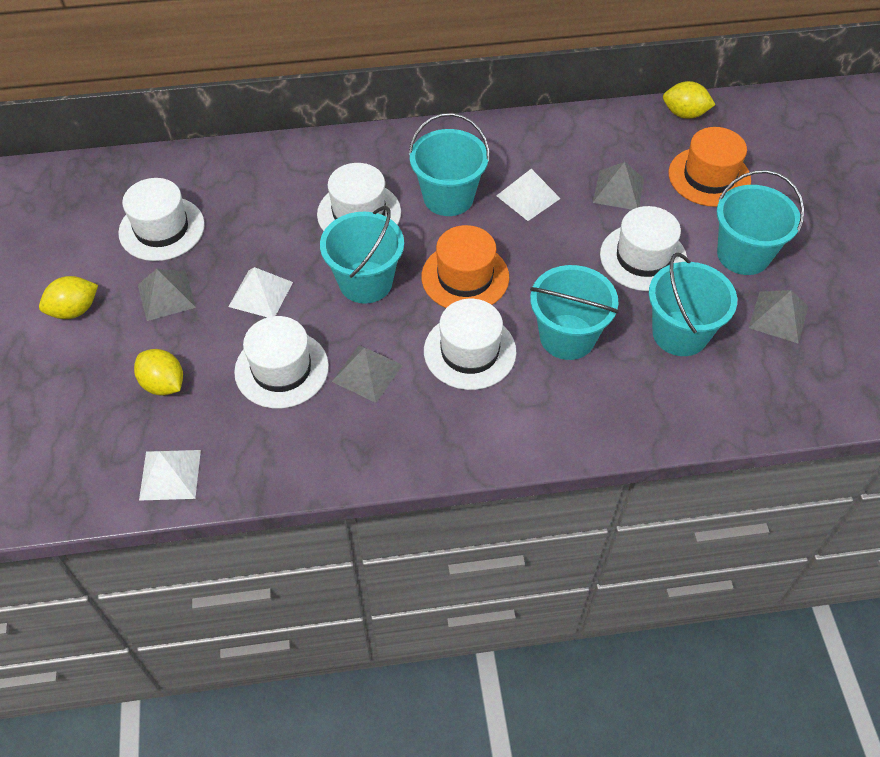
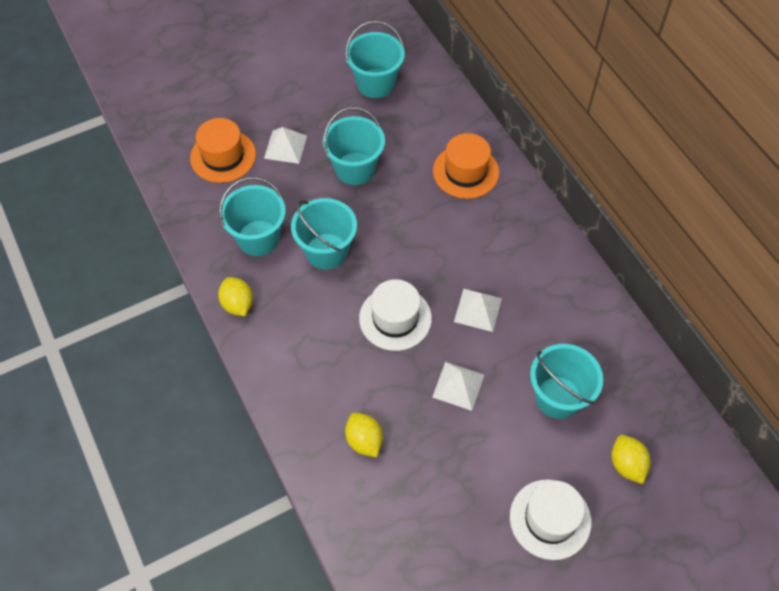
grey pyramid: 4 -> 0
white hat: 5 -> 2

